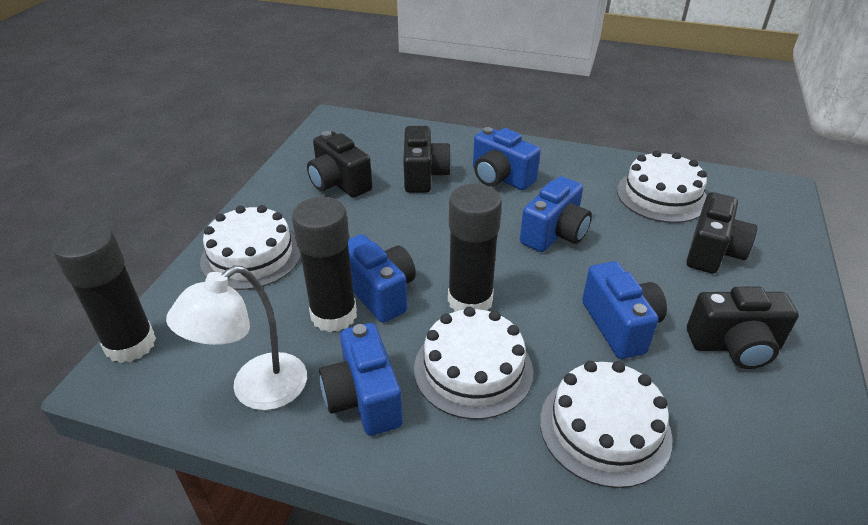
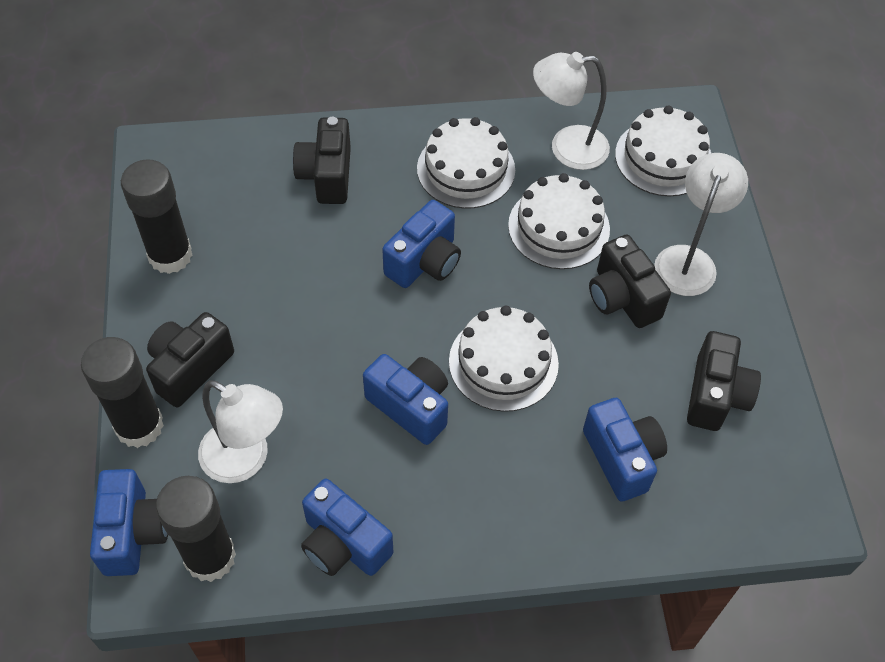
white lamp: 1 -> 3

